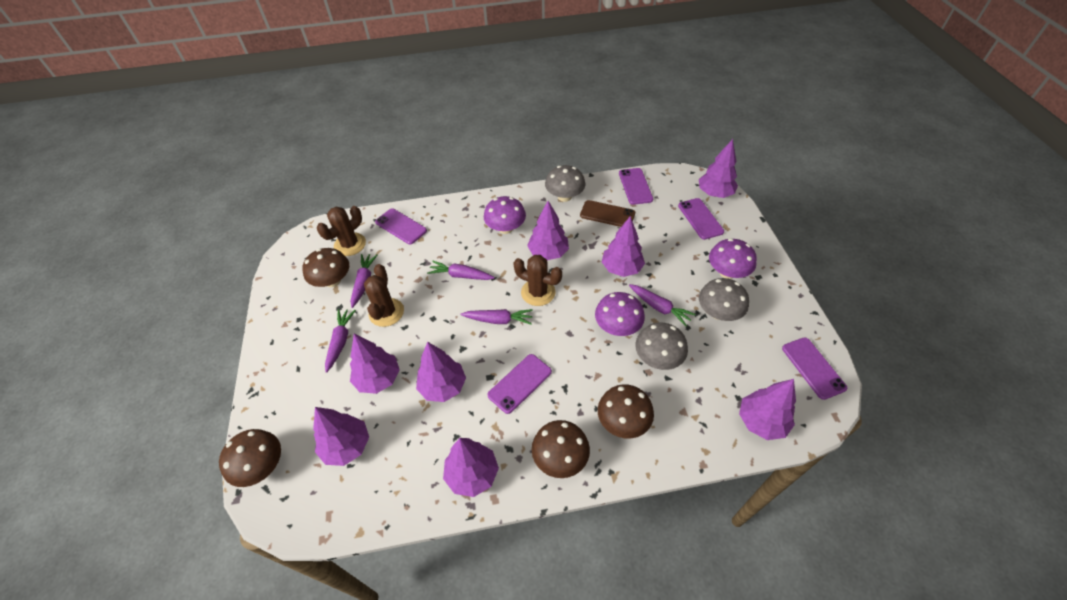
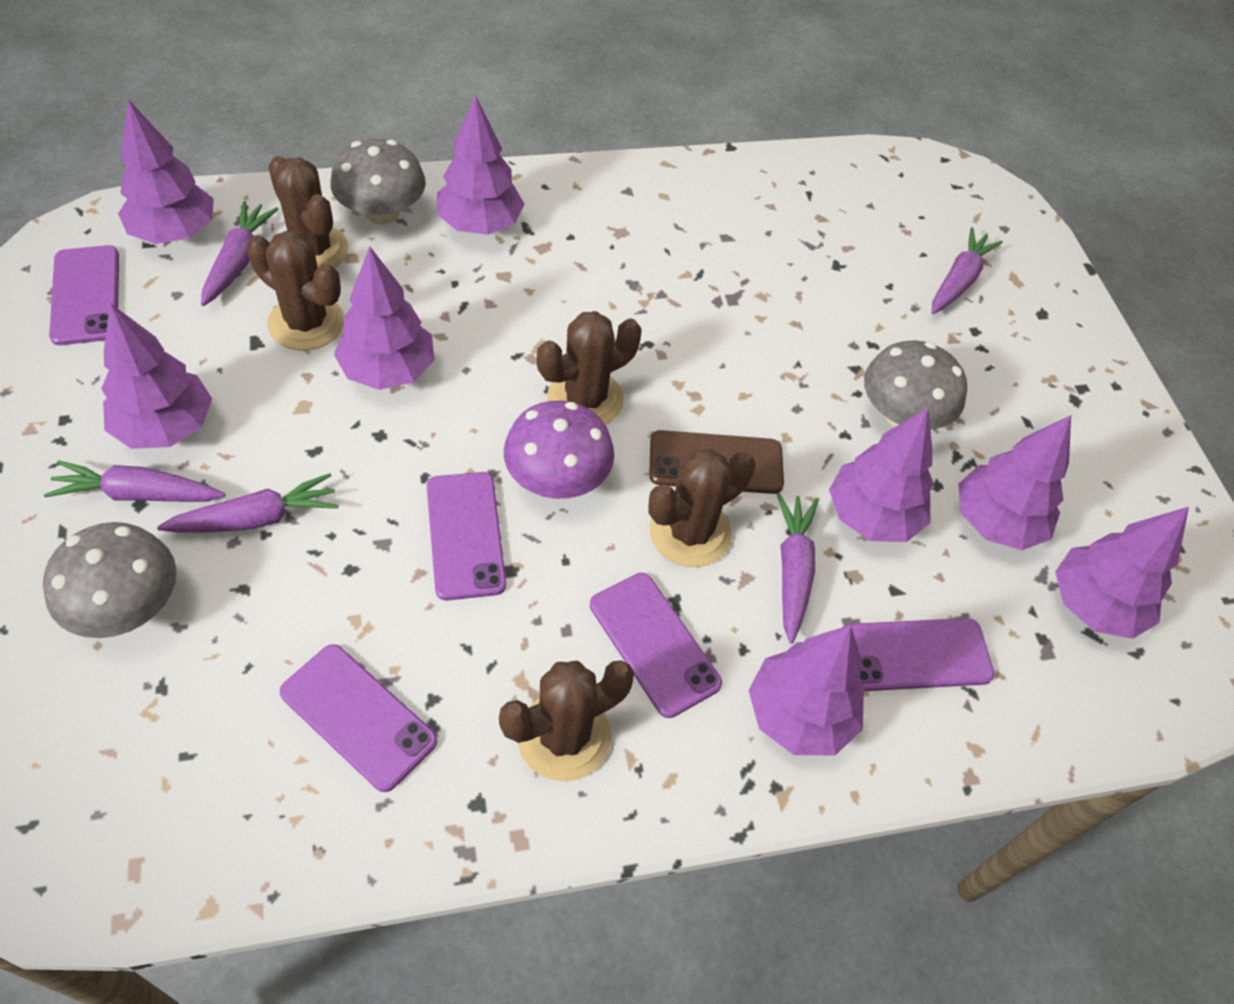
brown cactus: 3 -> 5
brown mushroom: 4 -> 0
purple mushroom: 3 -> 1

